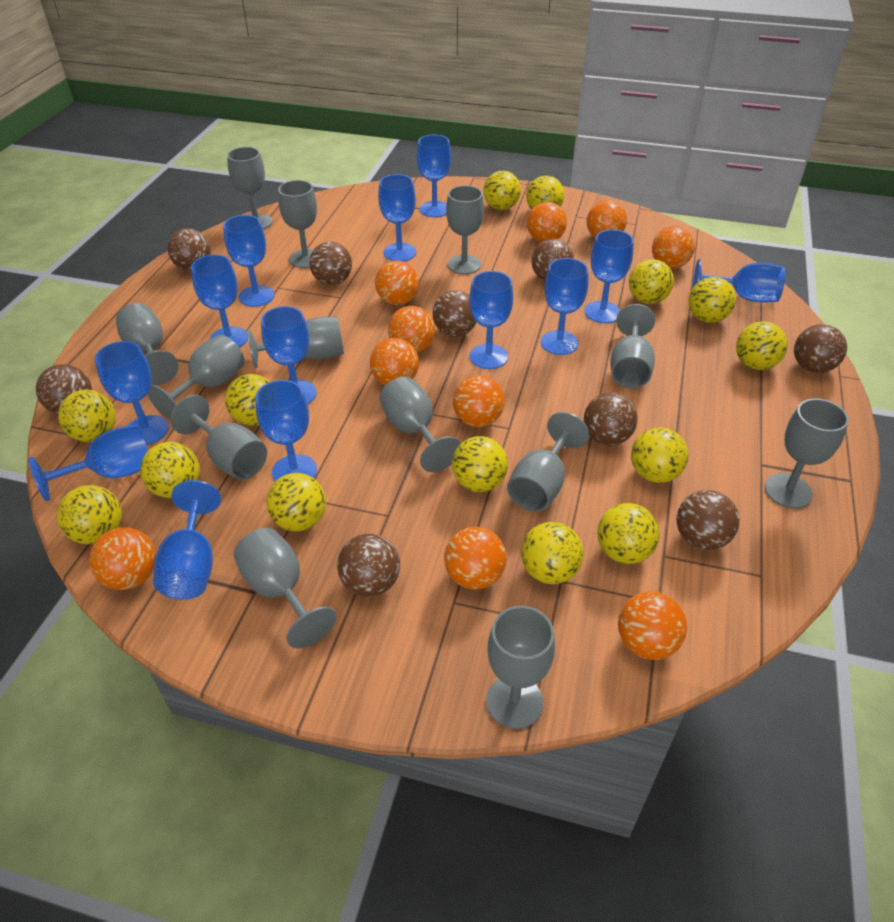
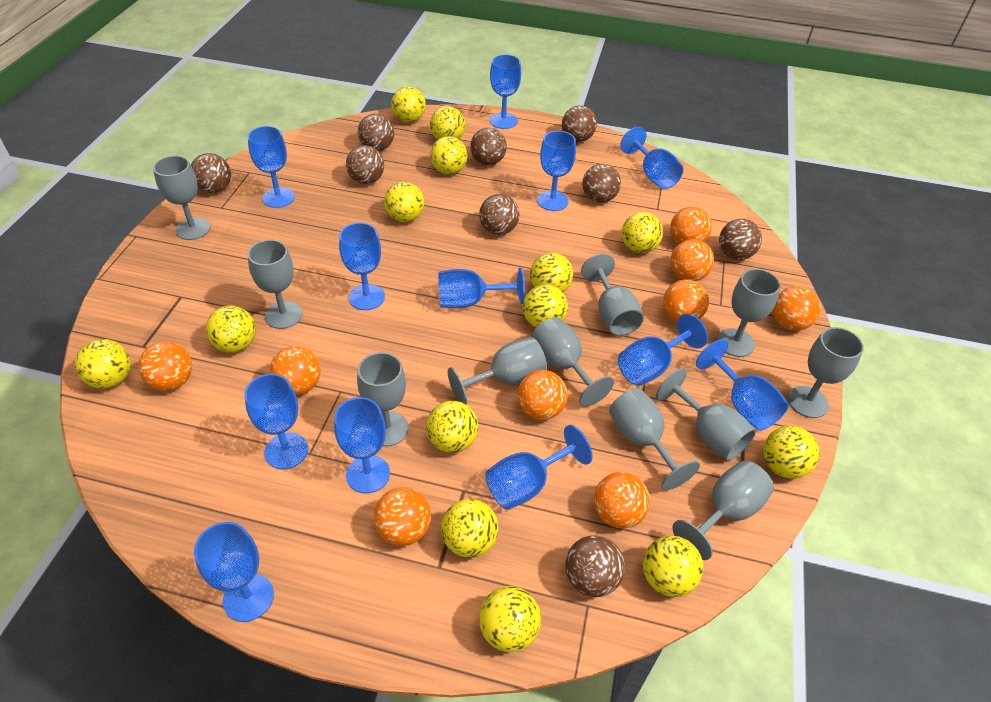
blue goblet: 13 -> 12
grey goblet: 13 -> 11
orange ball: 10 -> 9

